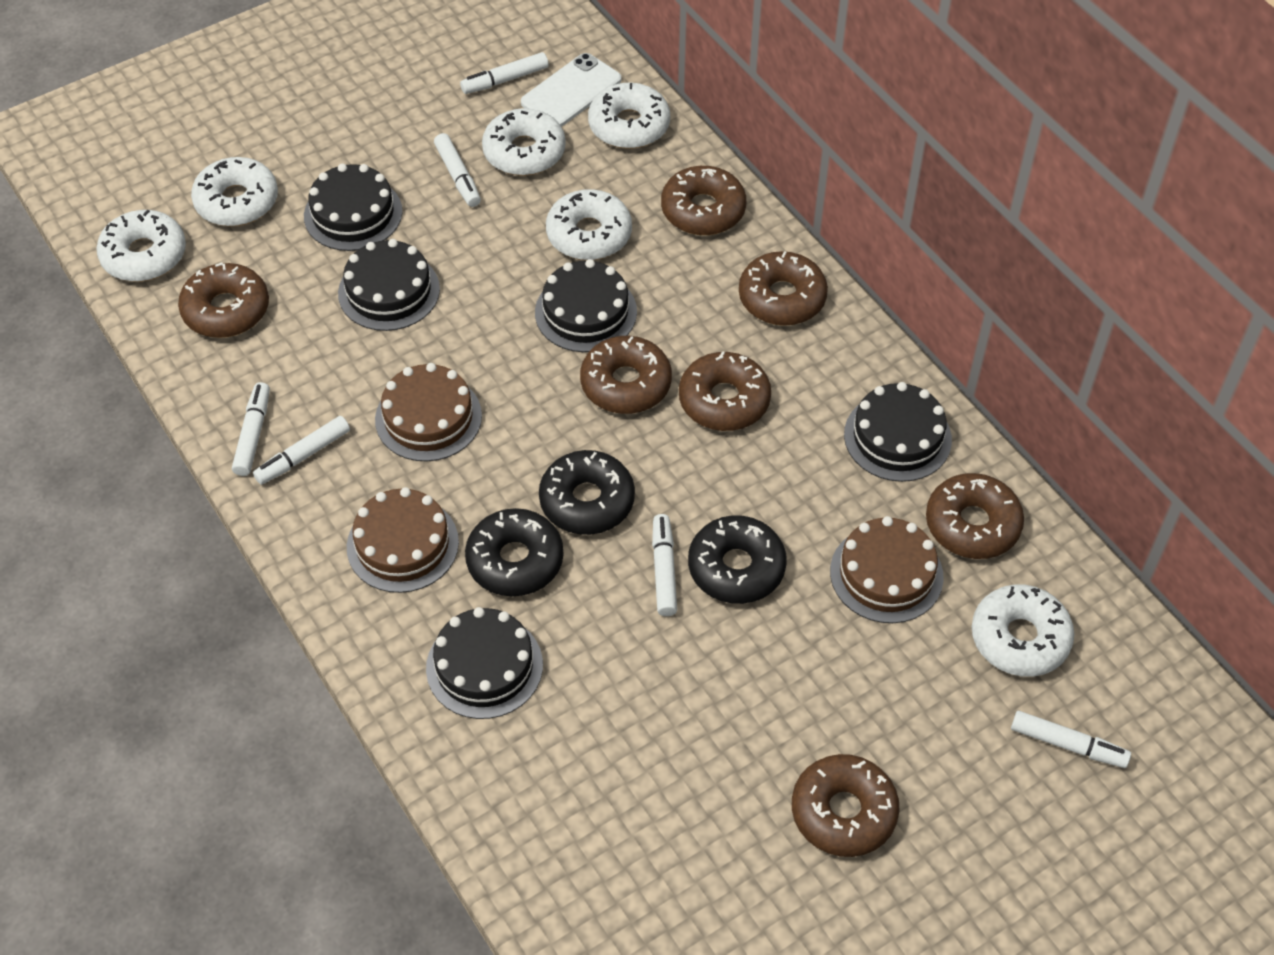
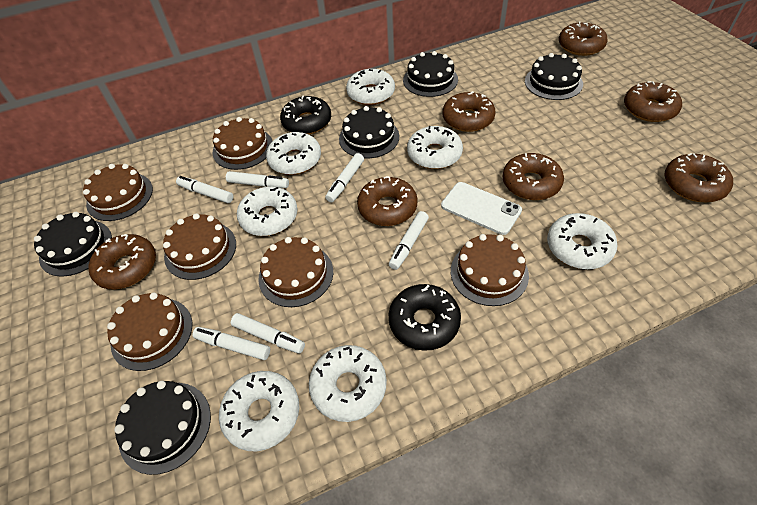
black donut: 3 -> 2
brown cake: 3 -> 6
white donut: 6 -> 7

